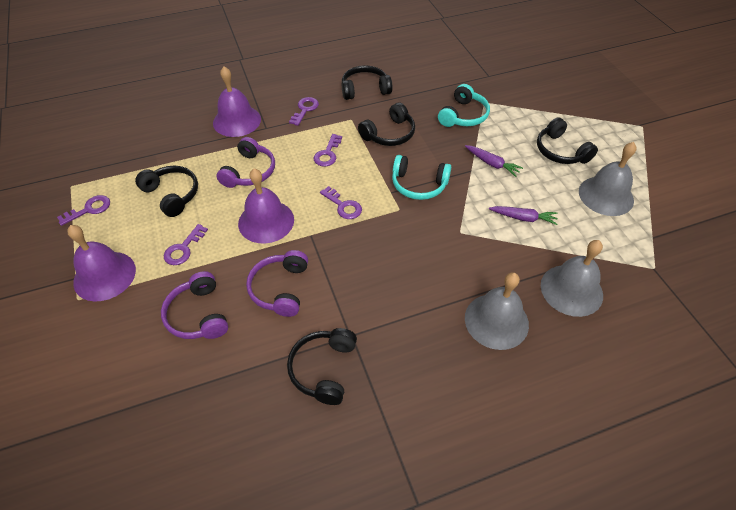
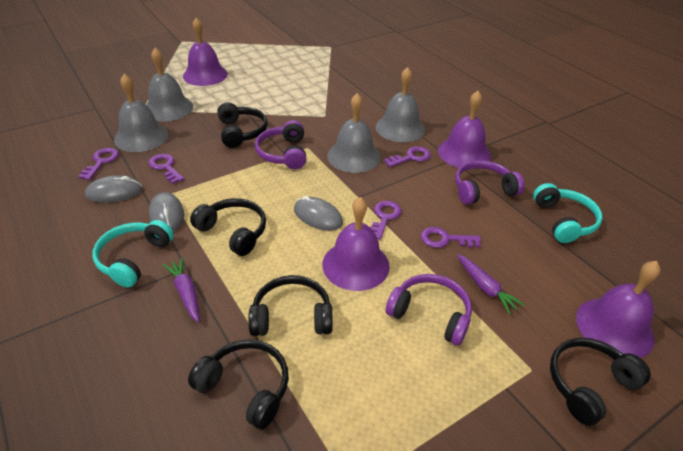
grey bell: 3 -> 4
grey mouse: 0 -> 3
purple bell: 3 -> 4

